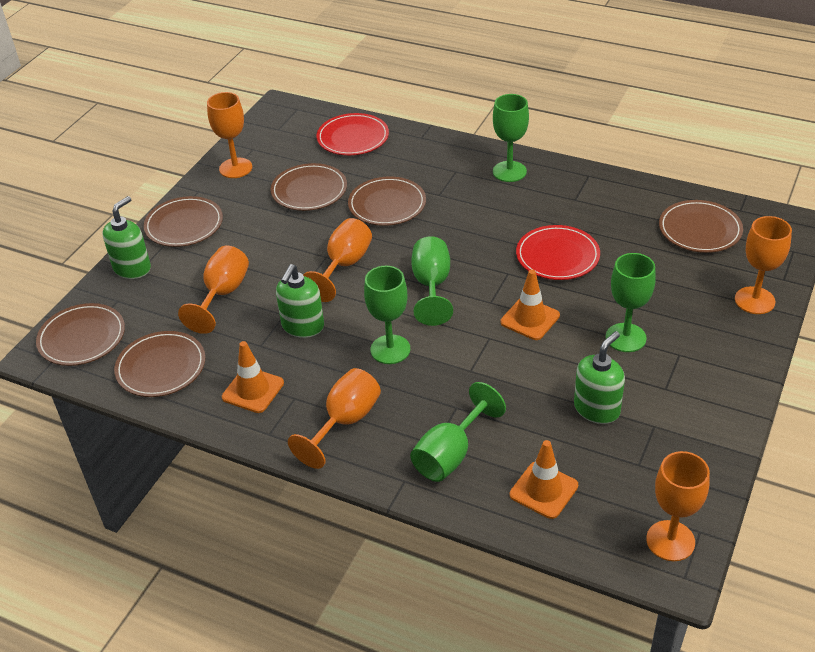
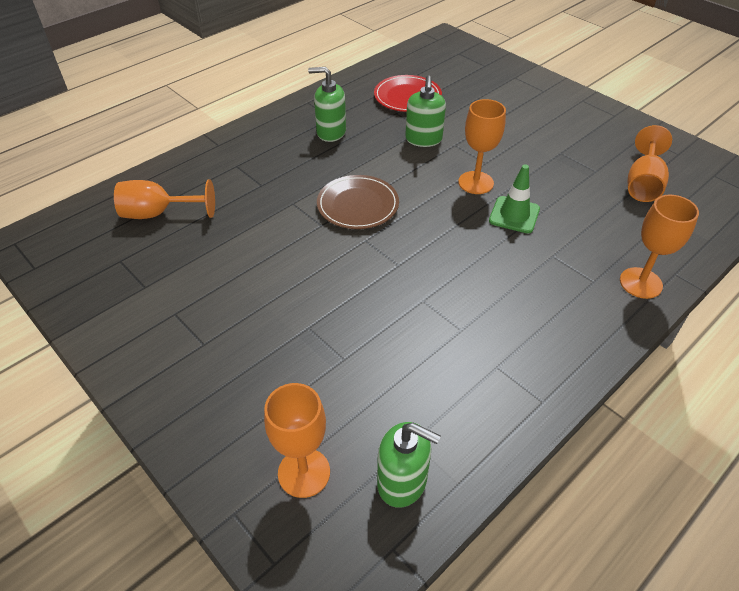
brown plate: 6 -> 1
green goblet: 5 -> 0
green traffic cone: 0 -> 1
orange goblet: 6 -> 5
orange traffic cone: 3 -> 0
red plate: 2 -> 1

